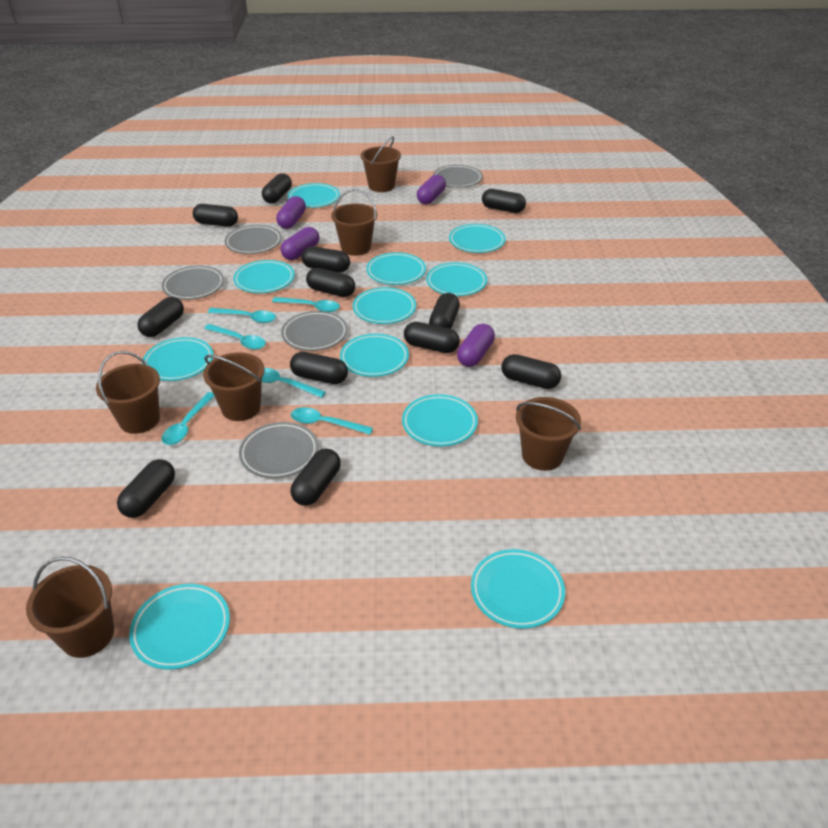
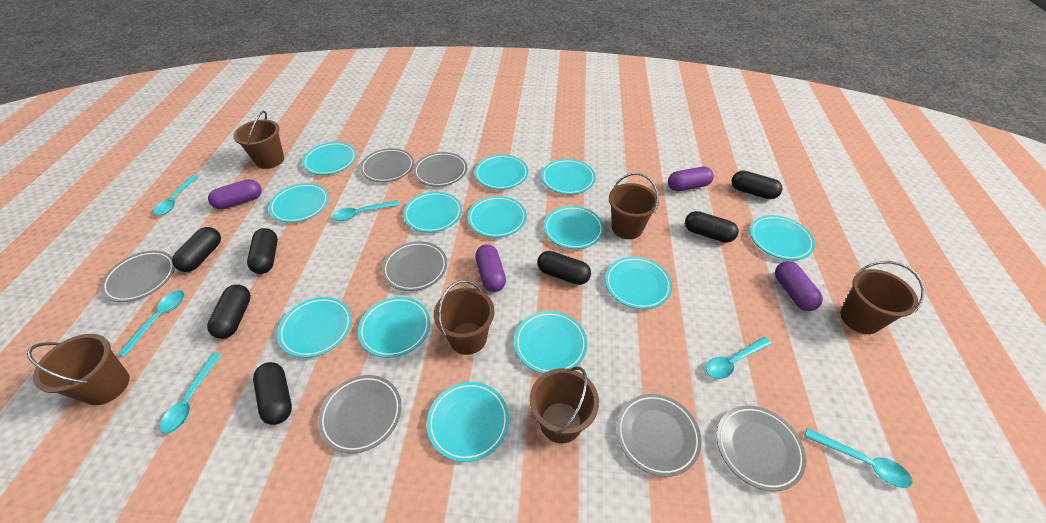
black capsule: 12 -> 7
grey plate: 5 -> 7
turquoise plate: 11 -> 13

